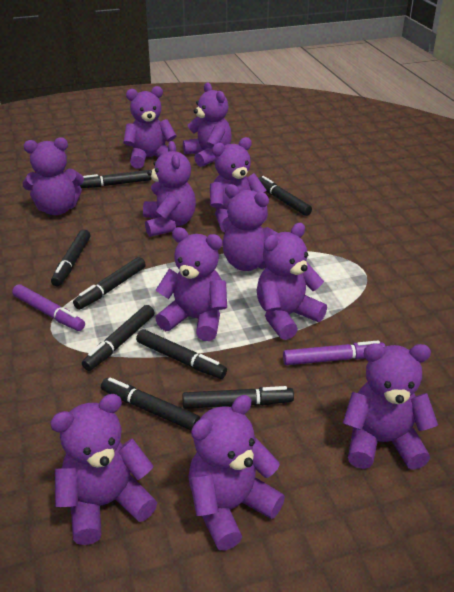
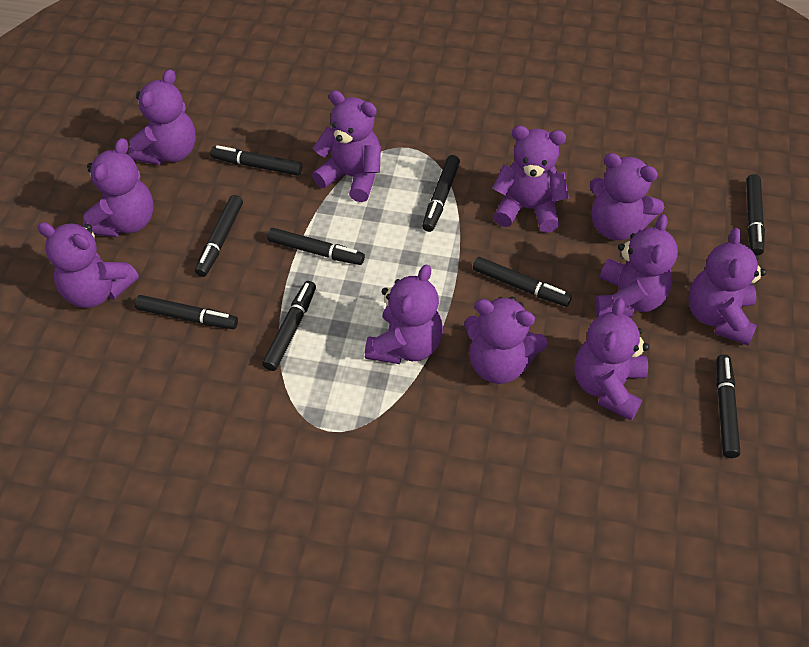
black marker: 8 -> 9
purple marker: 2 -> 0

